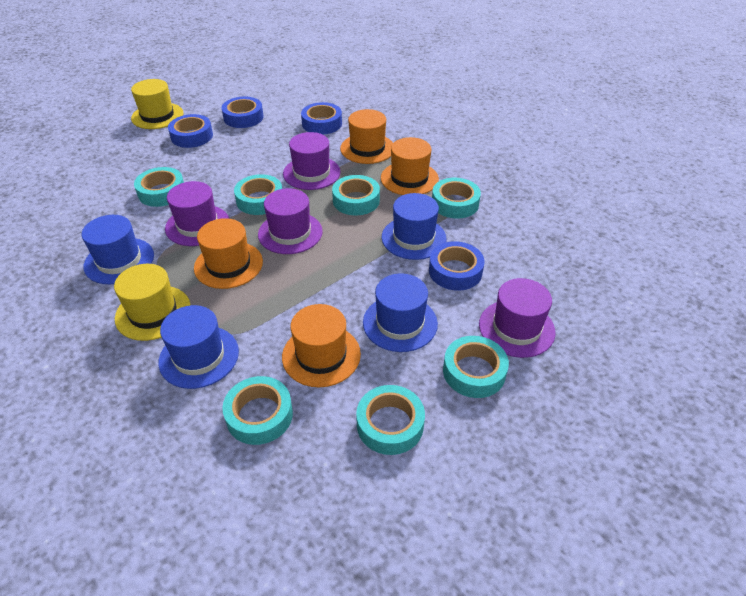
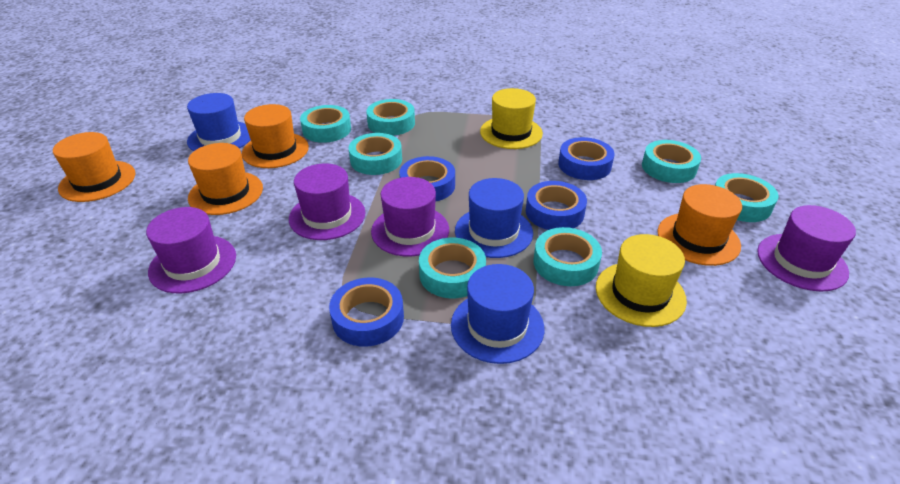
blue hat: 4 -> 3

